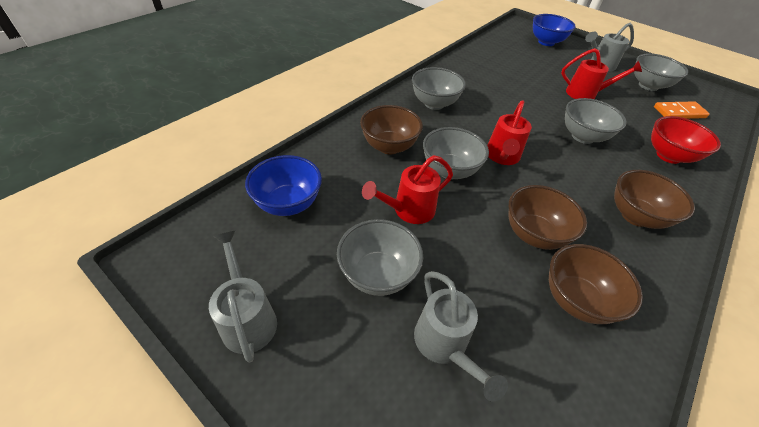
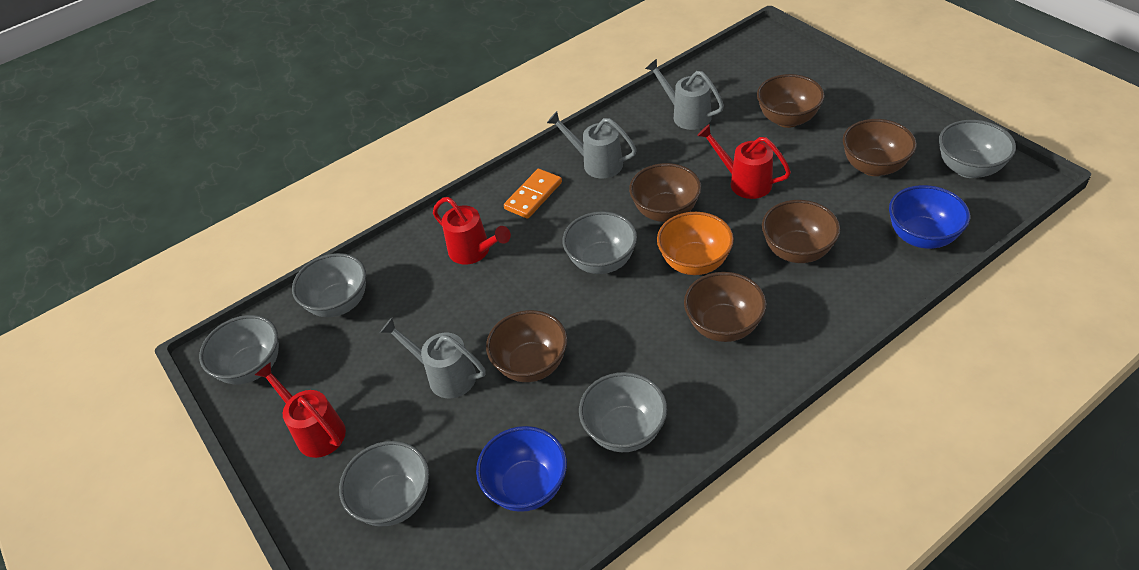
brown bowl: 4 -> 6
grey bowl: 5 -> 6
orange bowl: 0 -> 1
red bowl: 1 -> 0

